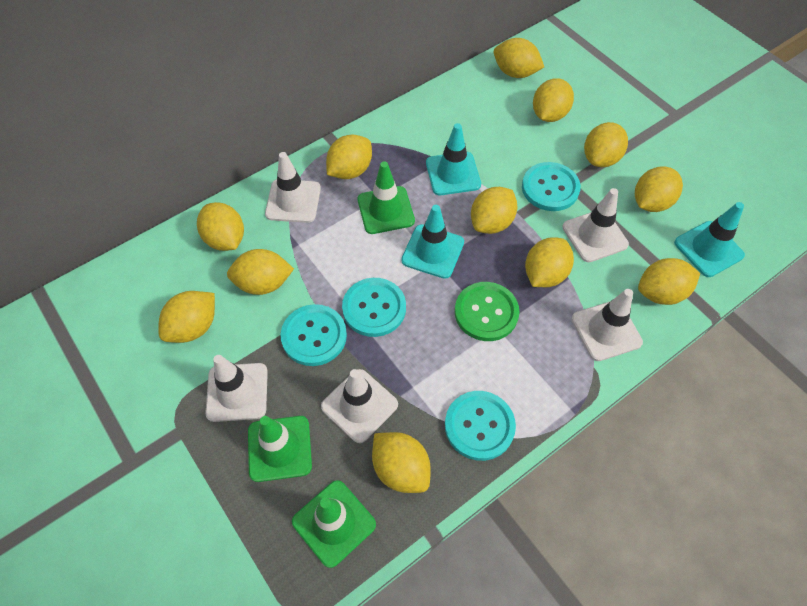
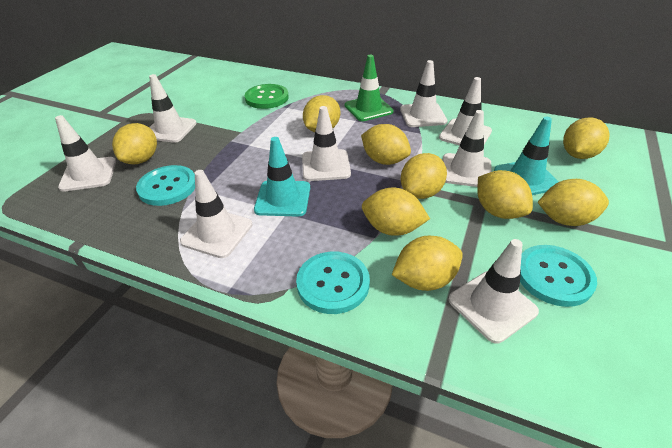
green traffic cone: 3 -> 1
turquoise button: 4 -> 3
turquoise traffic cone: 3 -> 2
white traffic cone: 5 -> 8
yellow lemon: 12 -> 9

